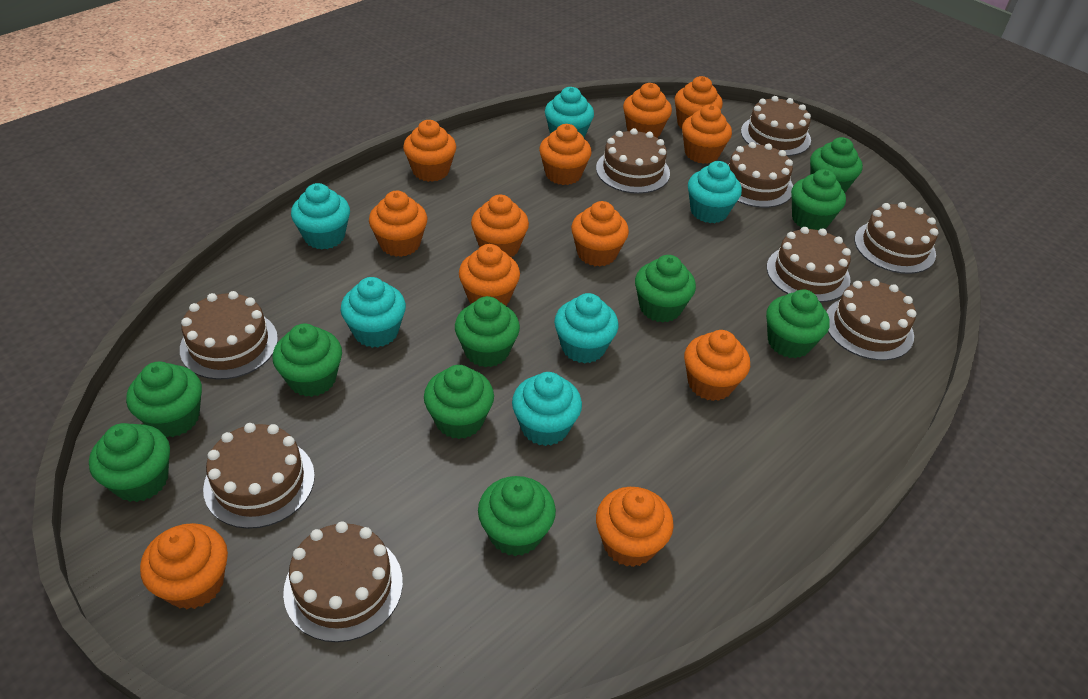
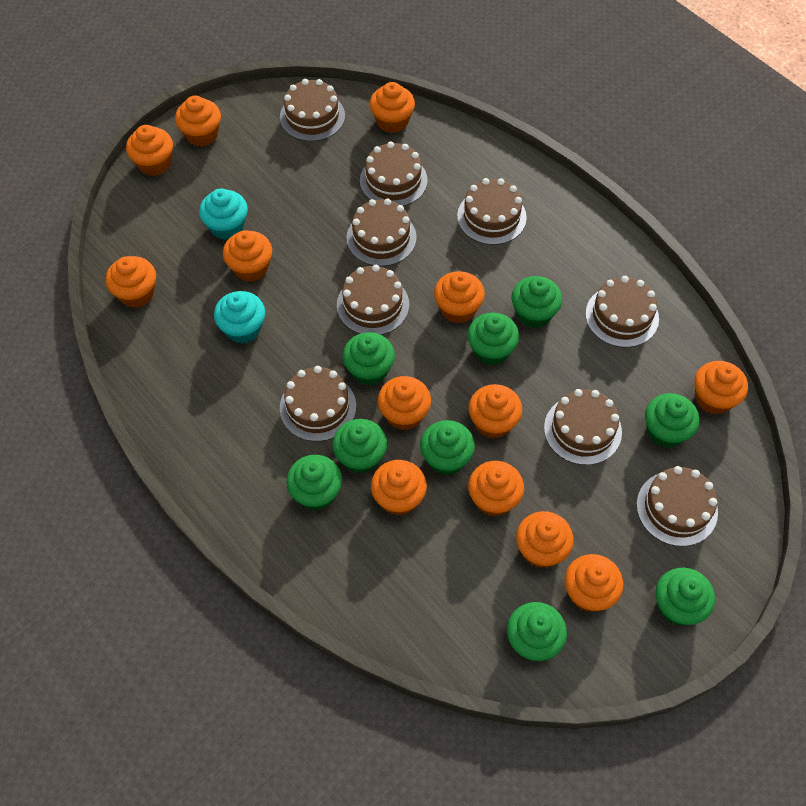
green cupcake: 10 -> 9
orange cupcake: 12 -> 13
turquoise cupcake: 6 -> 2

